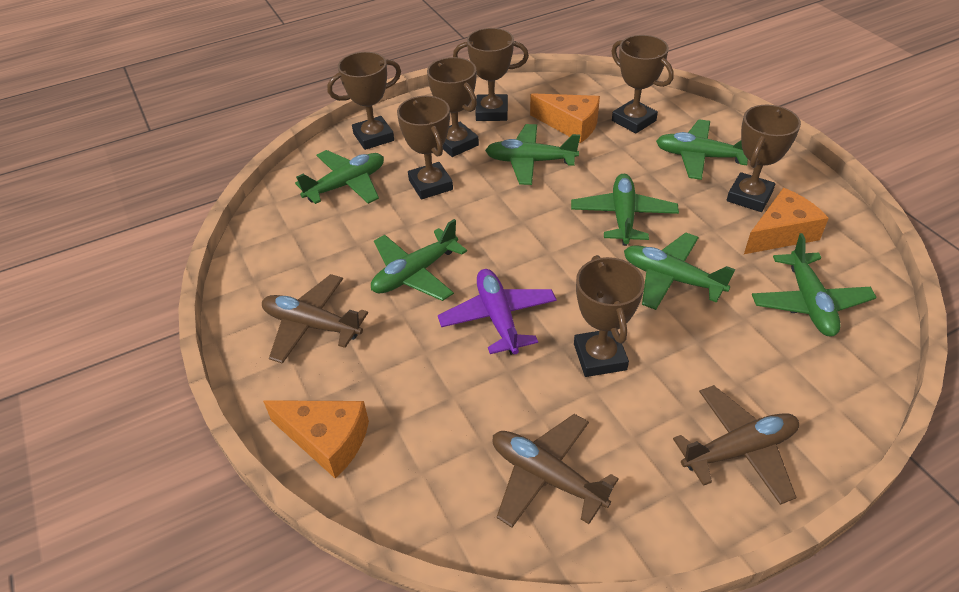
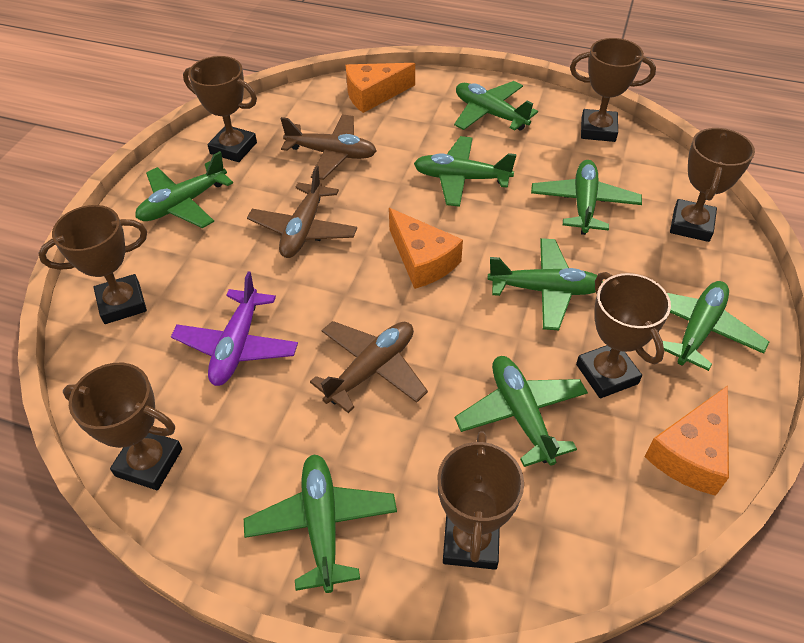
green plane: 7 -> 8

